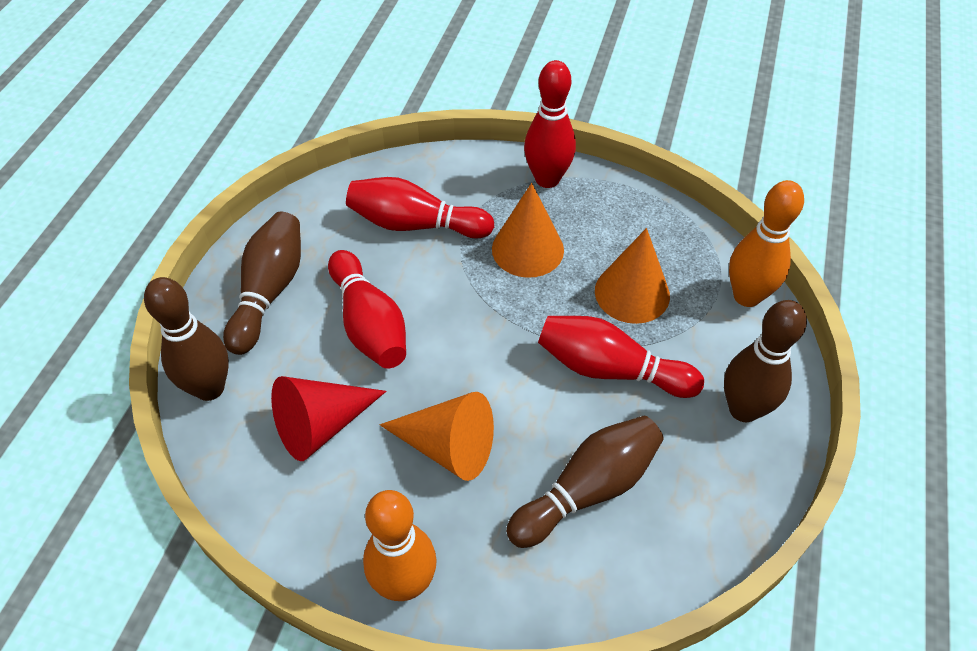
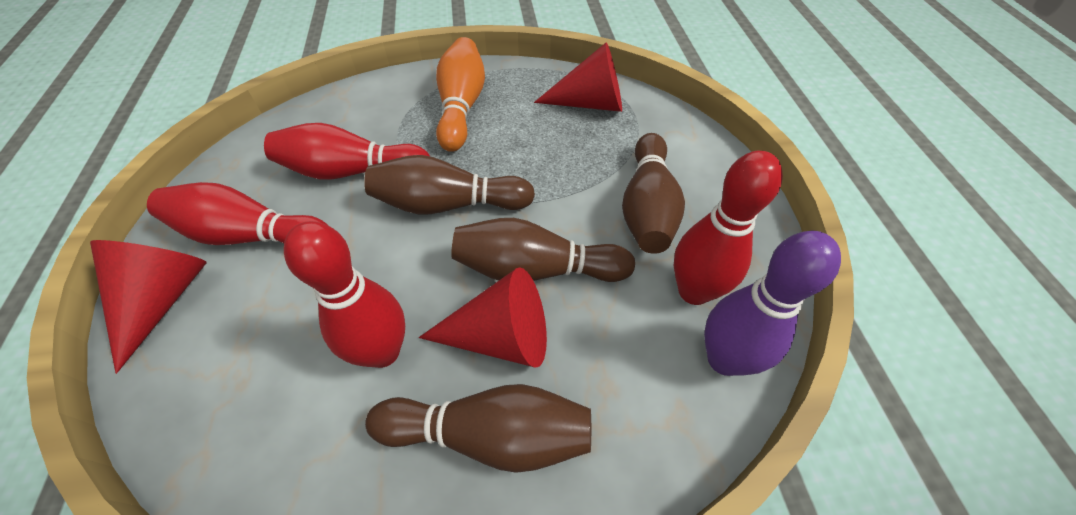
orange bowling pin: 2 -> 1
orange cone: 3 -> 0
purple bowling pin: 0 -> 1
red cone: 1 -> 3

